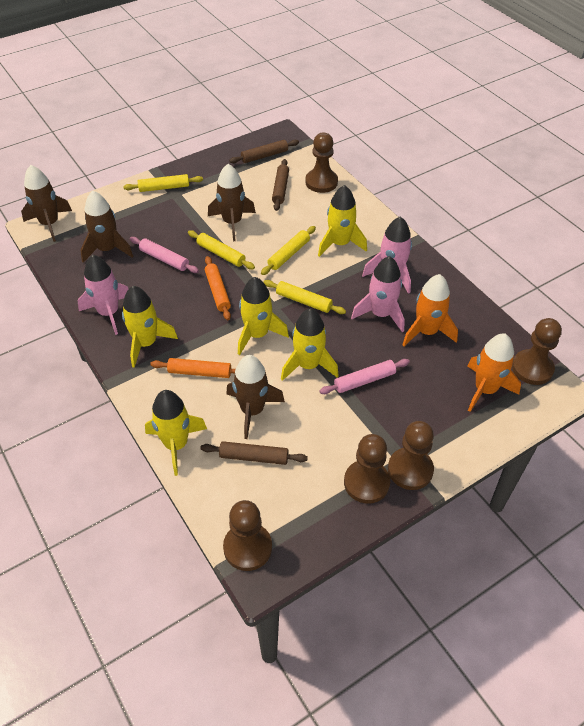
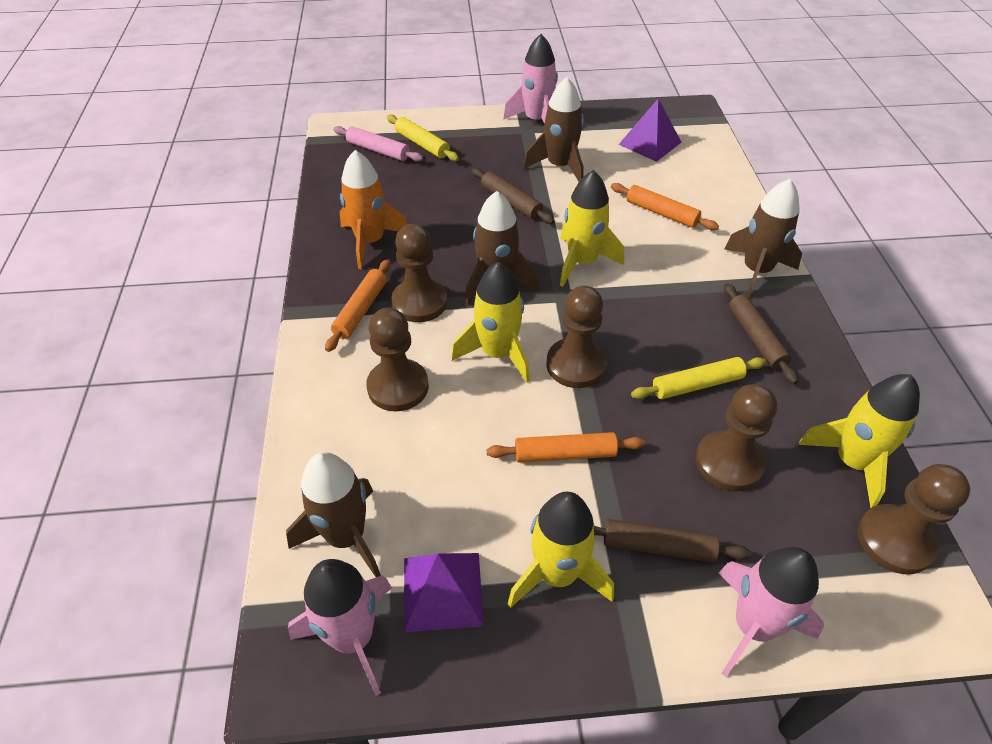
orange rocket: 2 -> 1
orange rolling pin: 2 -> 3
pink rolling pin: 2 -> 1
purple pyramid: 0 -> 2
yellow rocket: 5 -> 4
yellow rolling pin: 4 -> 2

